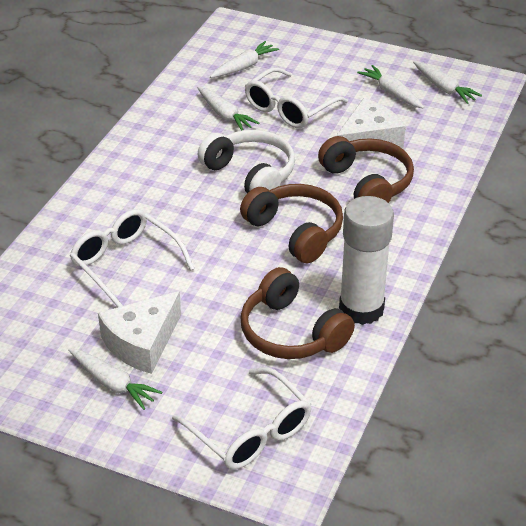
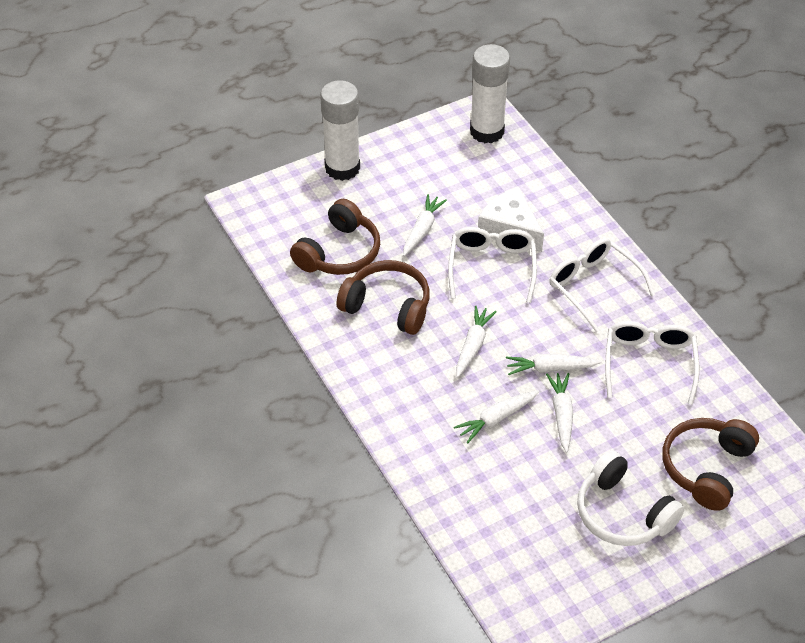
white cheese: 2 -> 1
white glue stick: 1 -> 2

